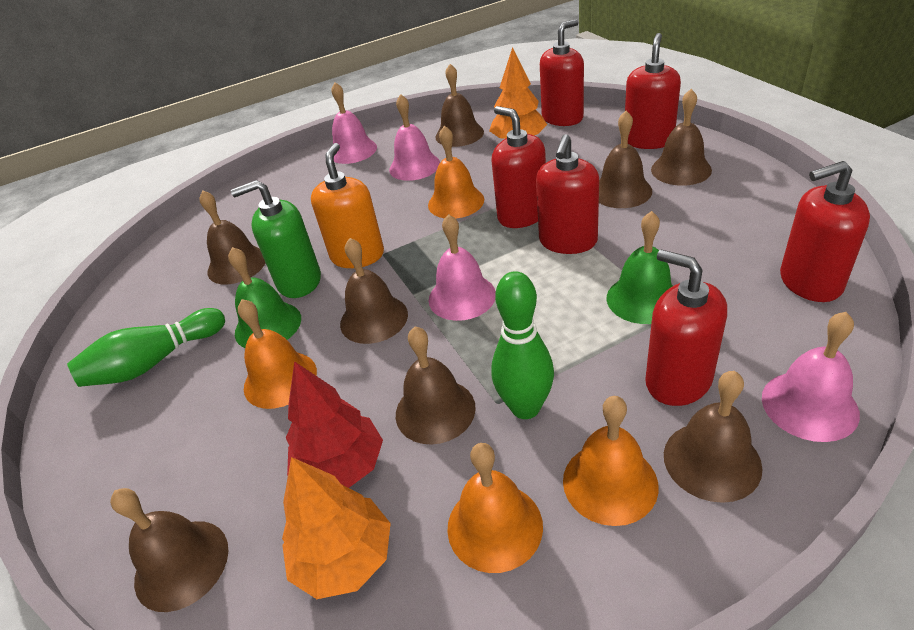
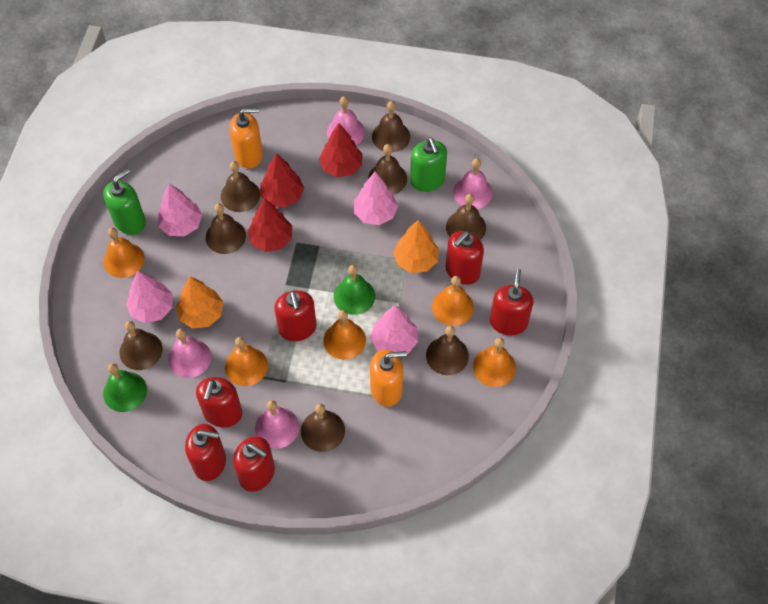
green bowling pin: 2 -> 0
green soap dispenser: 1 -> 2
orange bell: 4 -> 5
orange soap dispenser: 1 -> 2
pink tree: 0 -> 4
red tree: 1 -> 3

